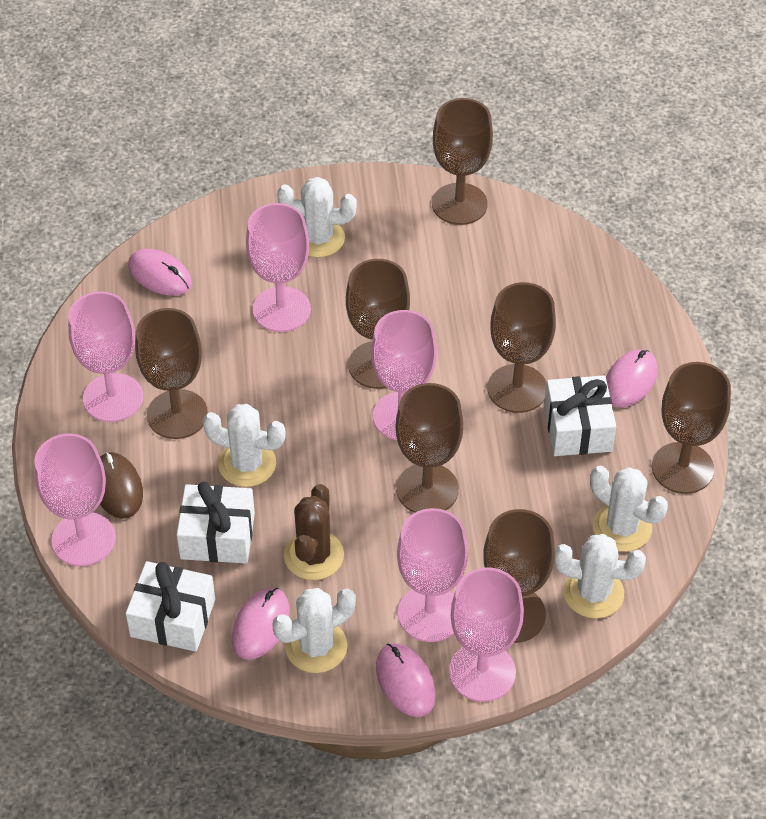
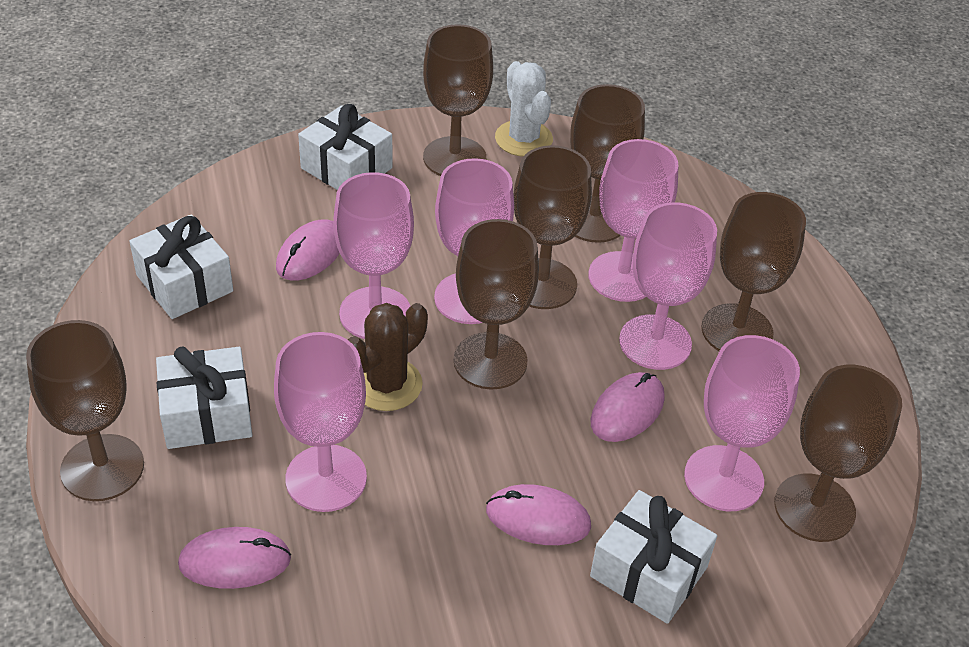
brown mouse: 1 -> 0
white cactus: 5 -> 1
white gift: 3 -> 4

